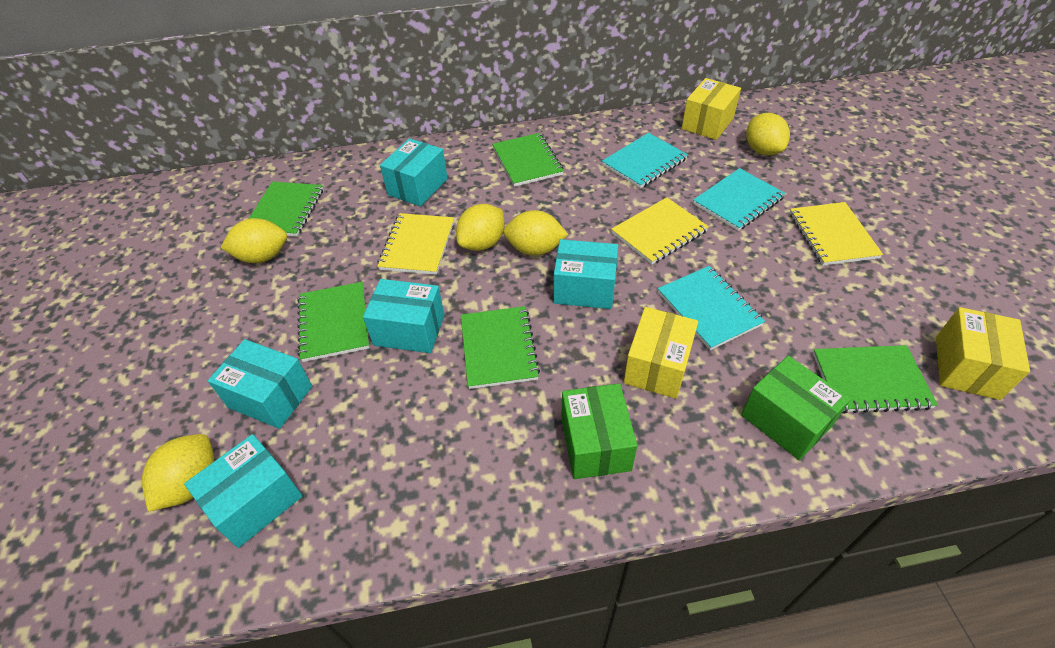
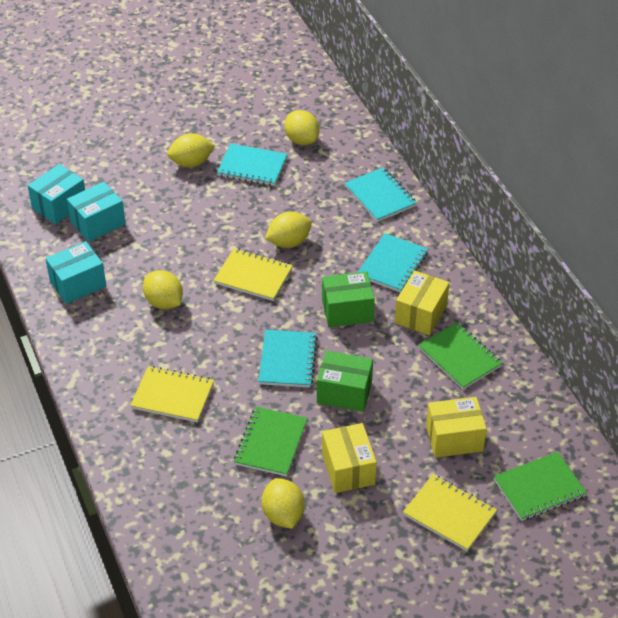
green notebook: 5 -> 3
turquoise box: 5 -> 3
turquoise notebook: 3 -> 4

